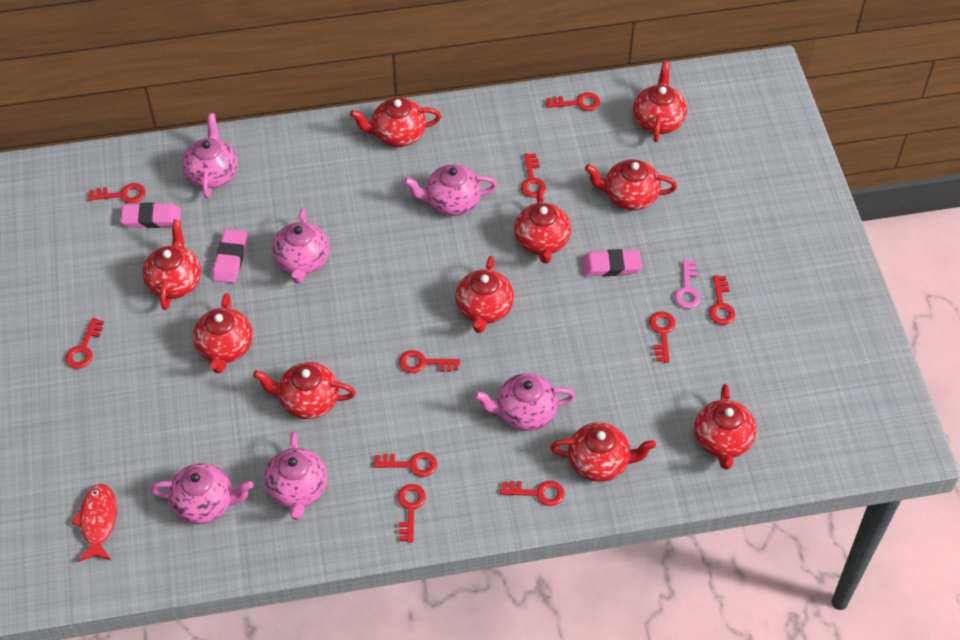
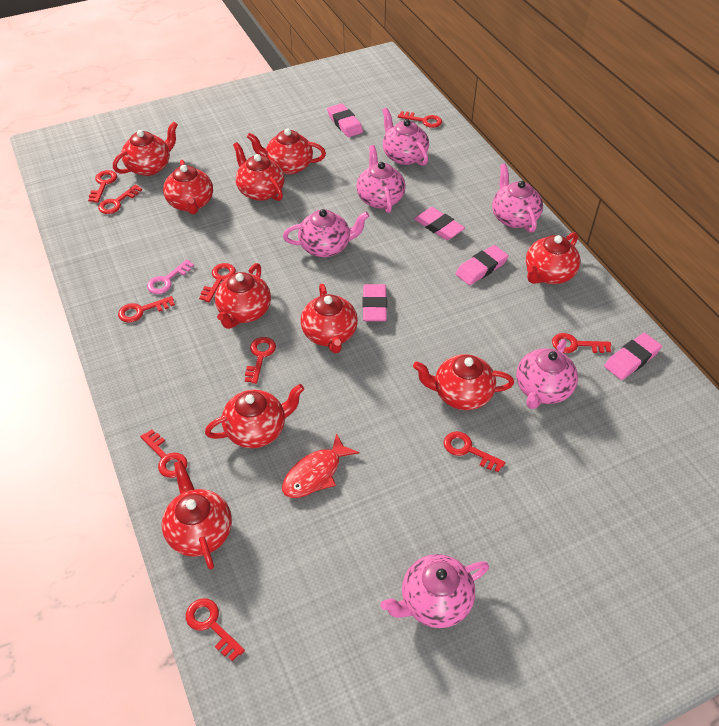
pink eraser: 3 -> 5

